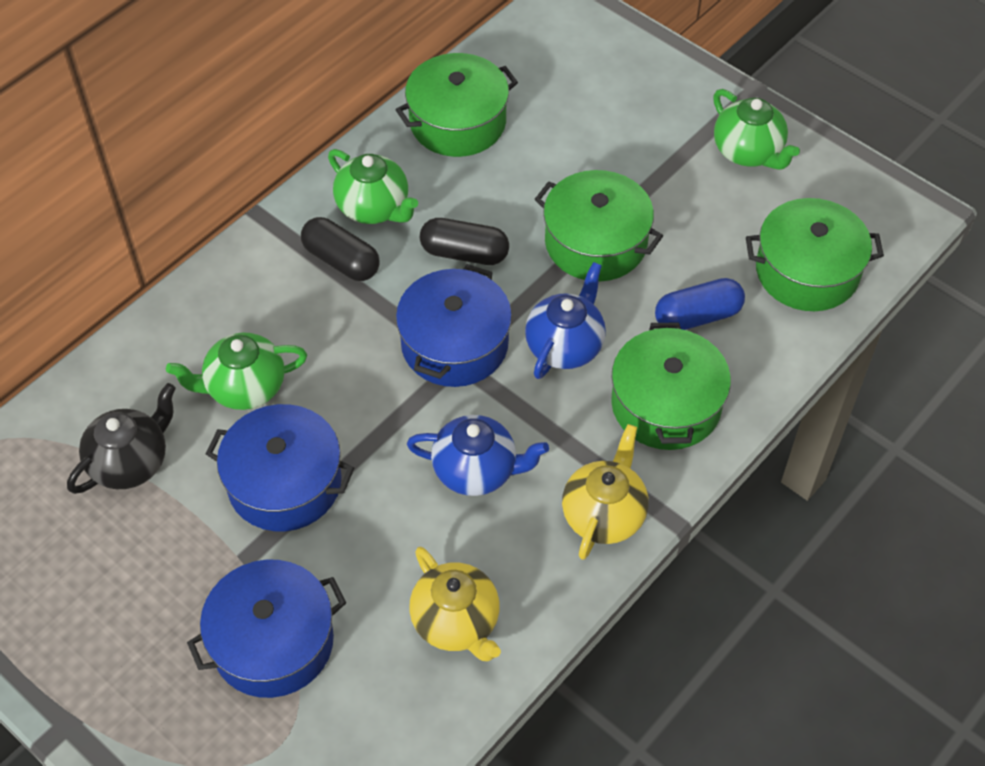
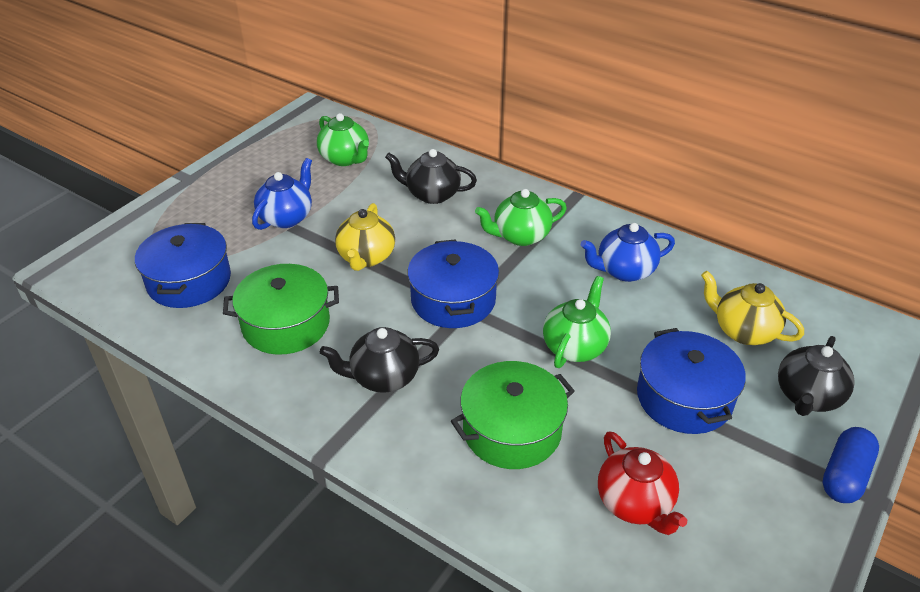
black capsule: 2 -> 0
black teapot: 1 -> 3
green pot: 4 -> 2
red teapot: 0 -> 1

